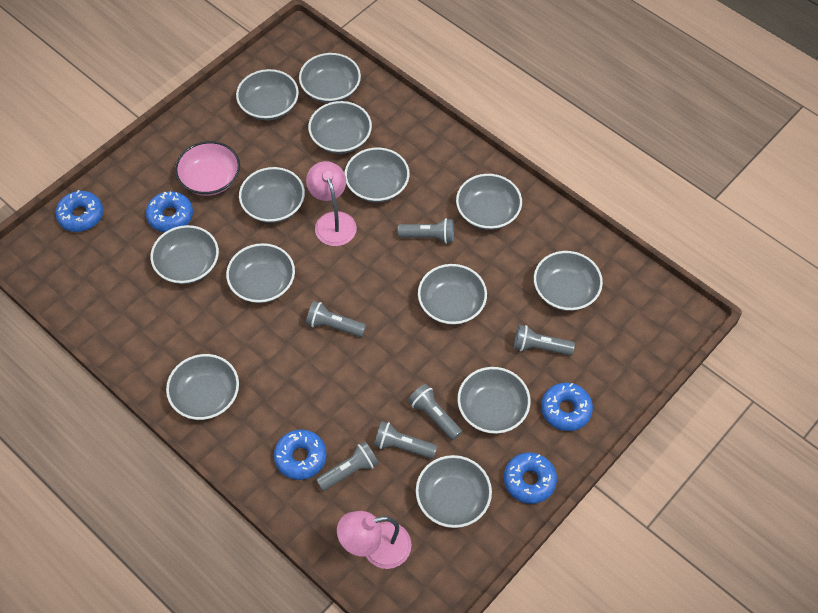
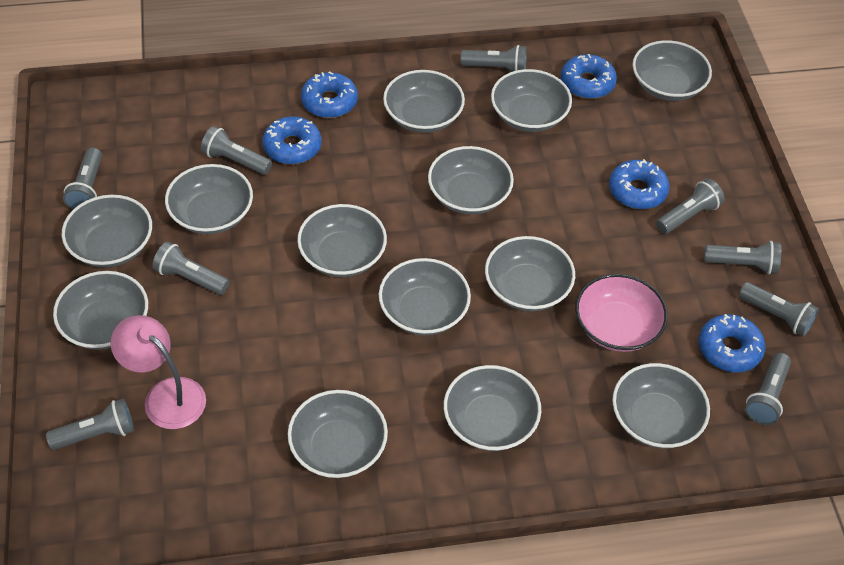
grey flashlight: 6 -> 9
pink lamp: 2 -> 1

